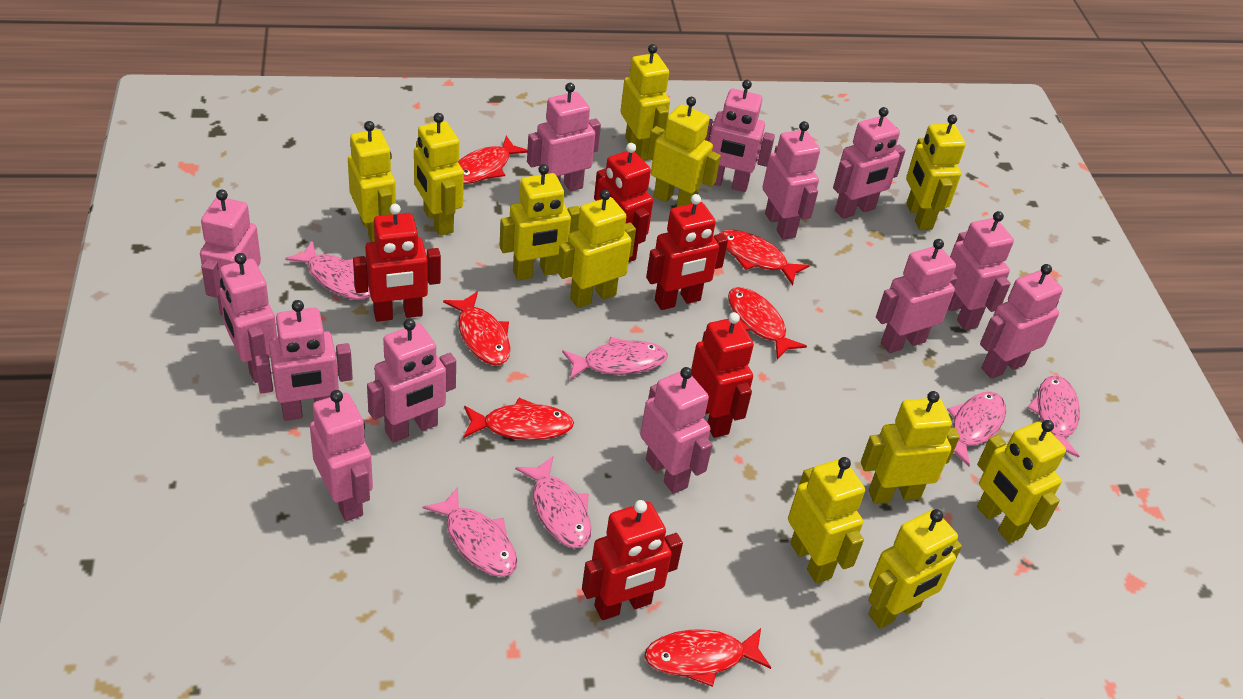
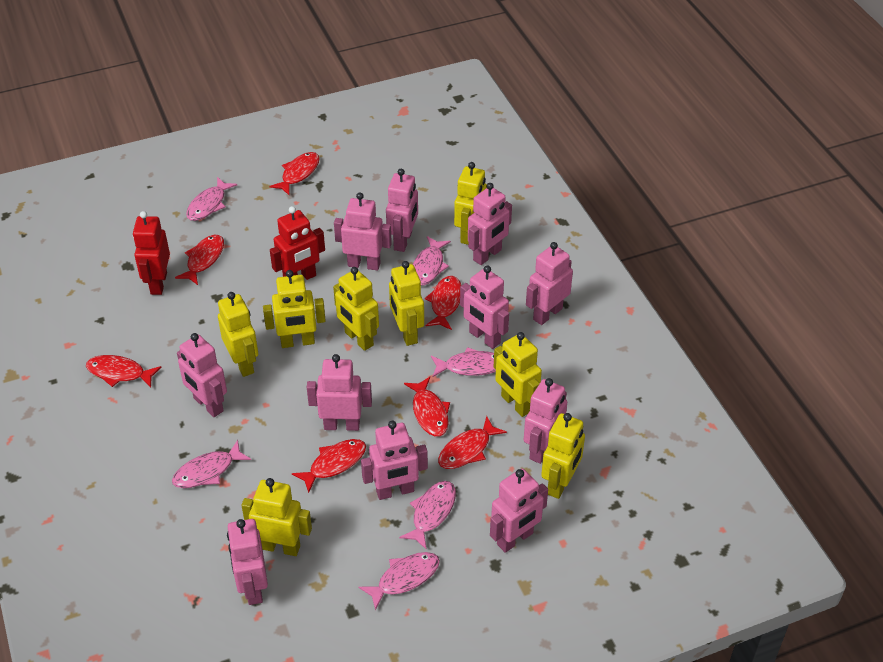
pink robot: 13 -> 11
red fish: 6 -> 7
red robot: 5 -> 2
yellow robot: 11 -> 8

